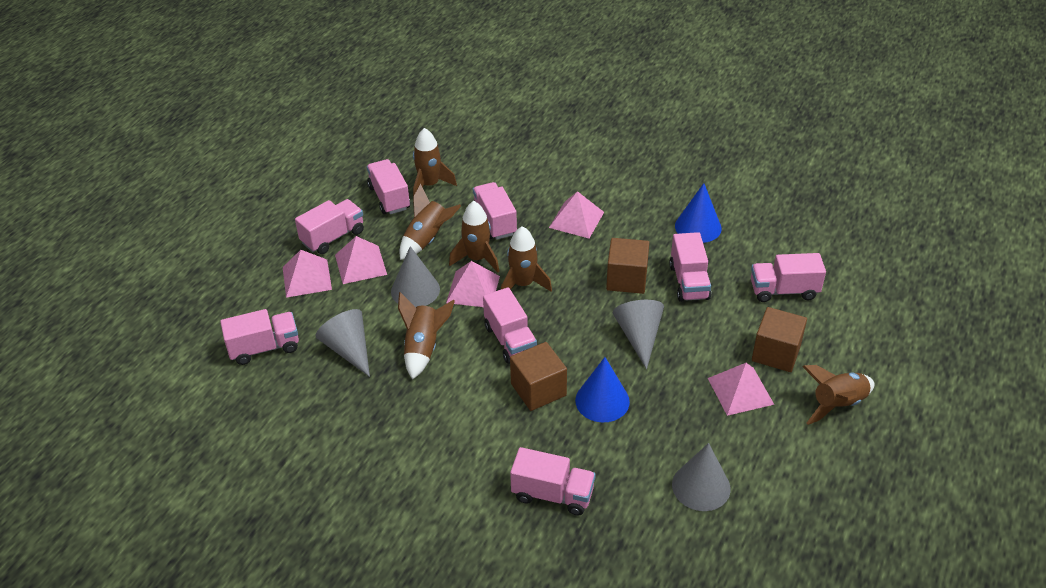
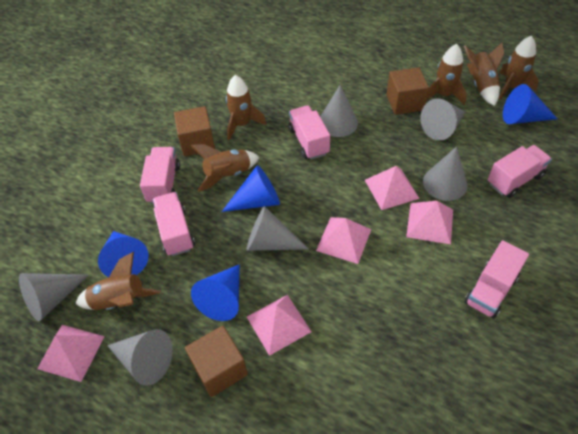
blue cone: 2 -> 4
grey cone: 4 -> 6
pink truck: 8 -> 5

